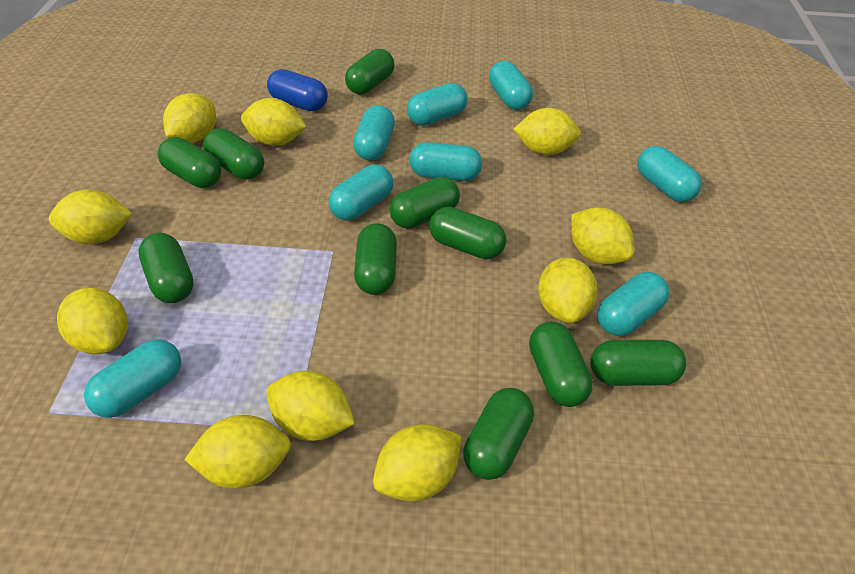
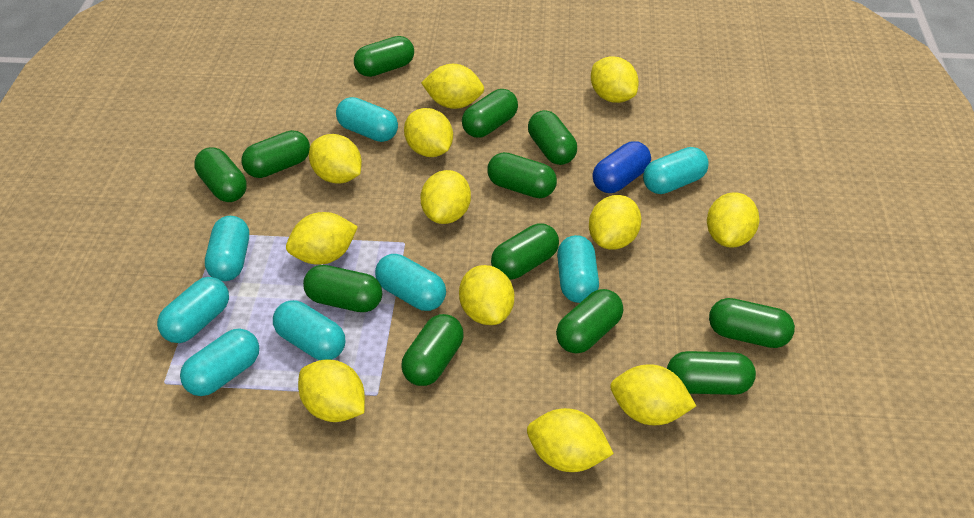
green capsule: 10 -> 12
yellow lemon: 10 -> 12

